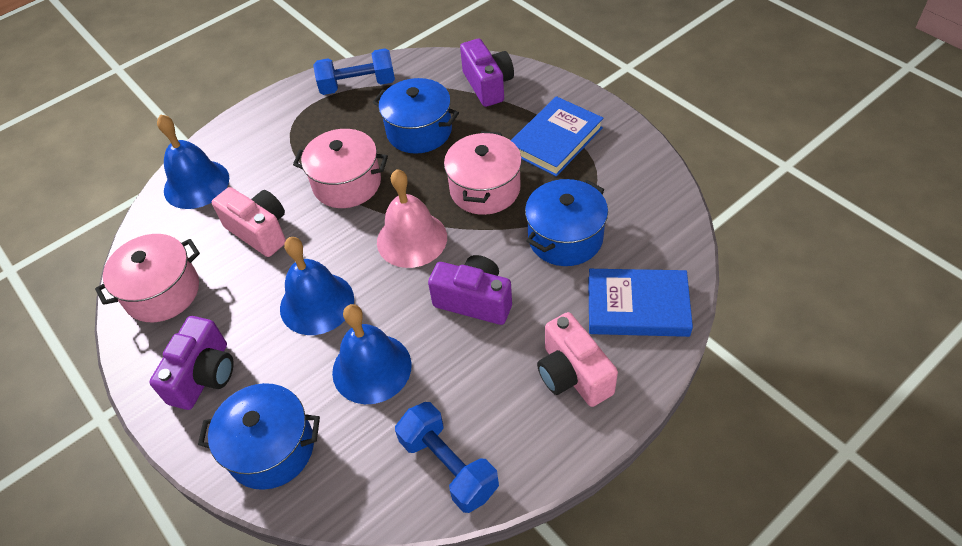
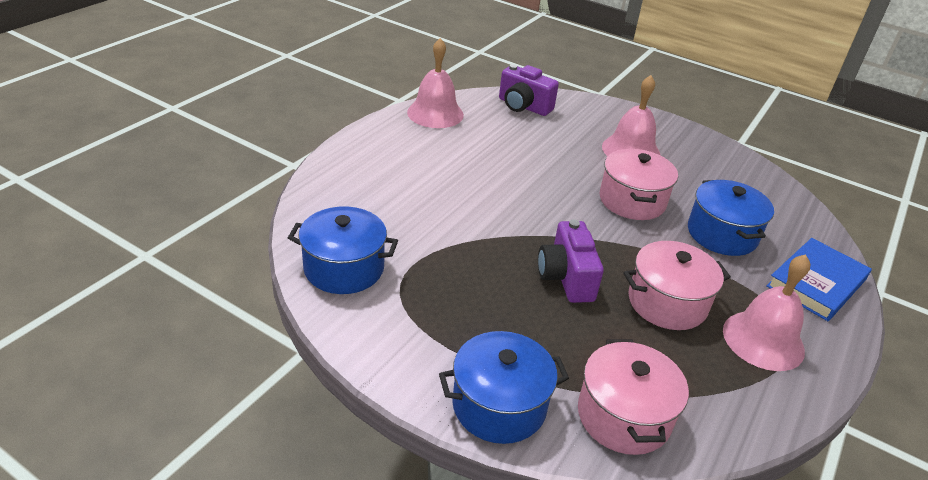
blue bell: 3 -> 0
blue book: 2 -> 1
blue dumbbell: 2 -> 0
pink bell: 1 -> 3
pink camera: 2 -> 0
purple camera: 3 -> 2

